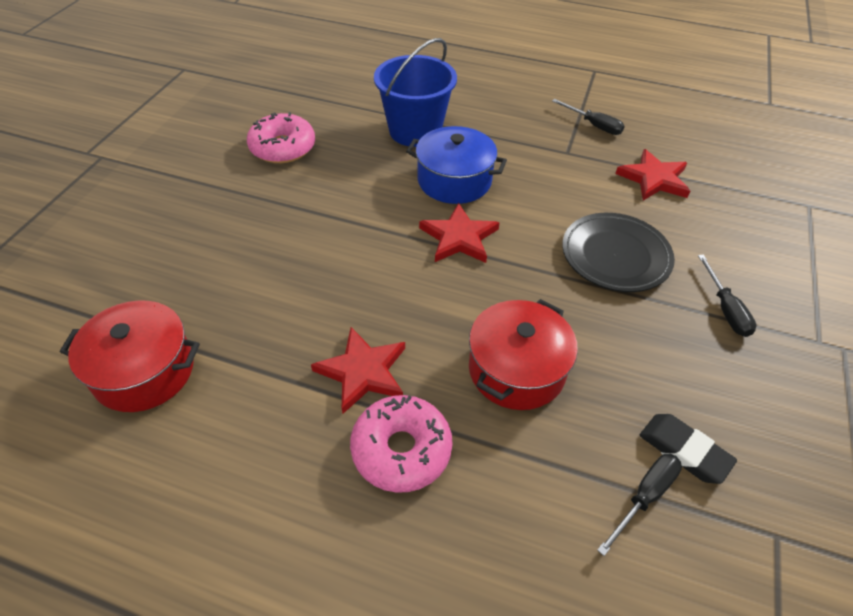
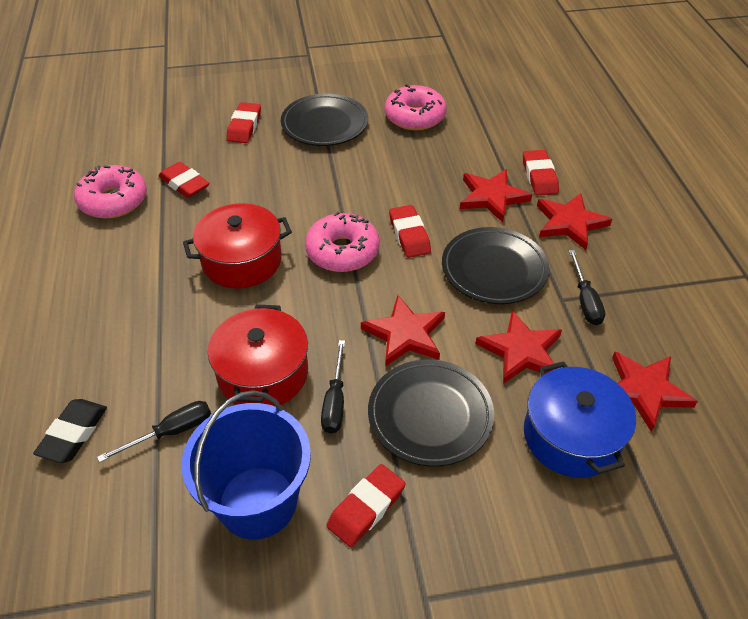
black plate: 1 -> 3
pink donut: 2 -> 3
red eraser: 0 -> 5
red star: 3 -> 5

